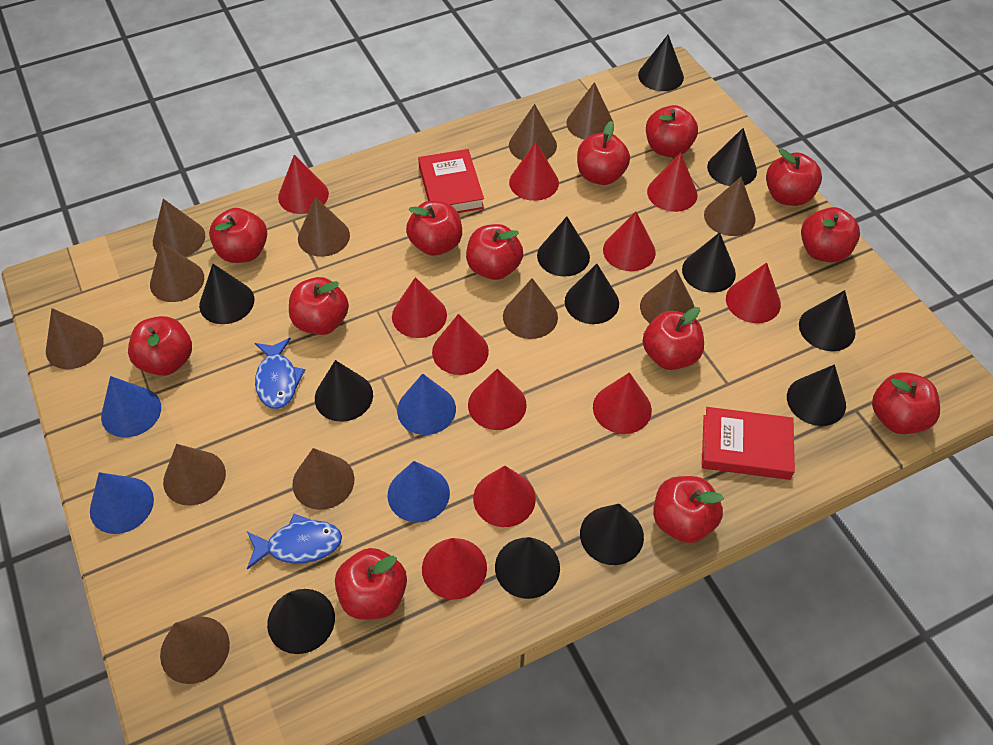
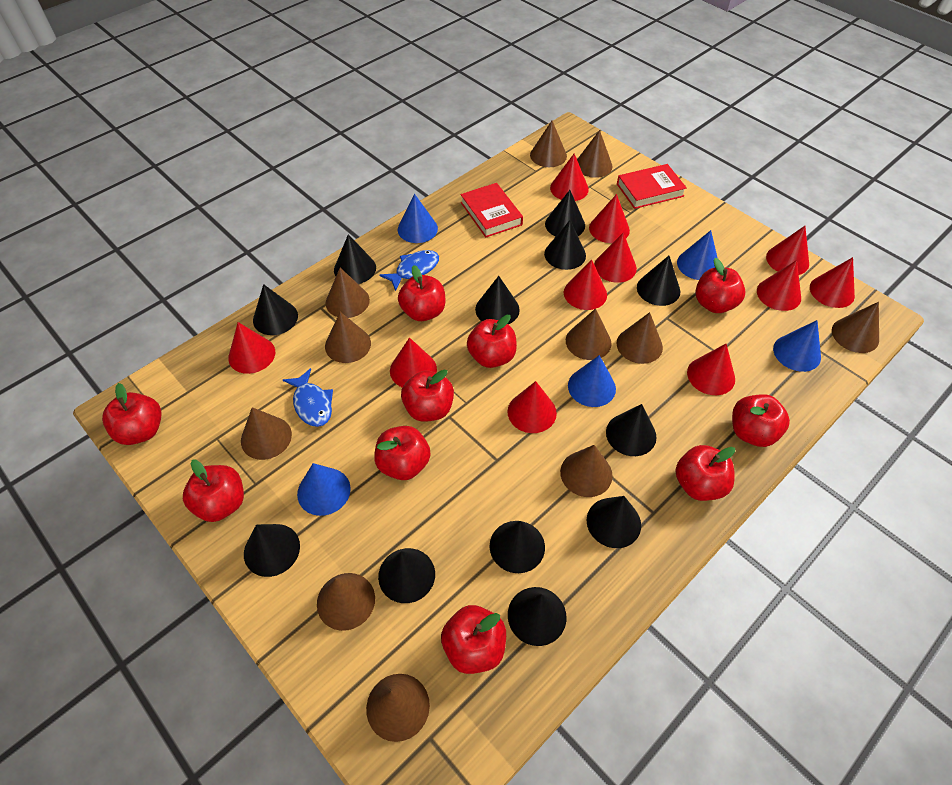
blue cone: 4 -> 5
brown cone: 12 -> 11
red apple: 13 -> 10

